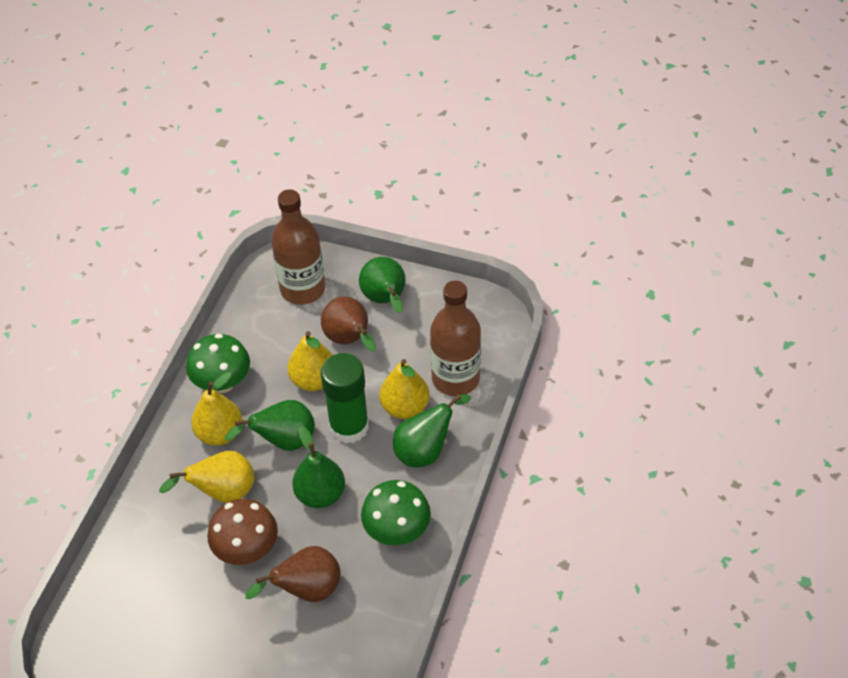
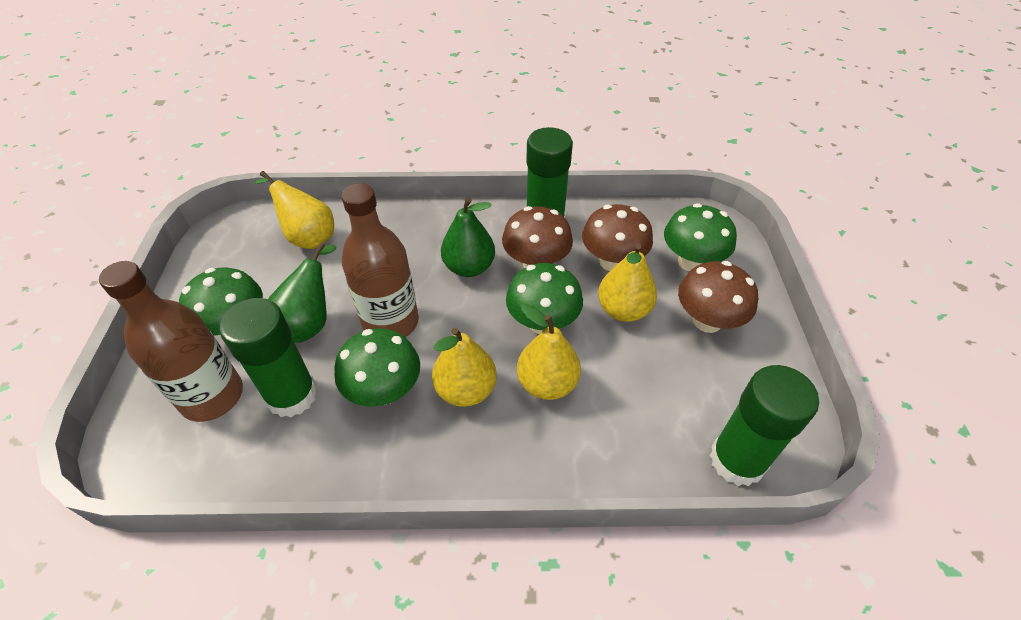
brown mushroom: 1 -> 3
brown pear: 2 -> 0
green glue stick: 1 -> 3
green mushroom: 2 -> 4
green pear: 4 -> 2

